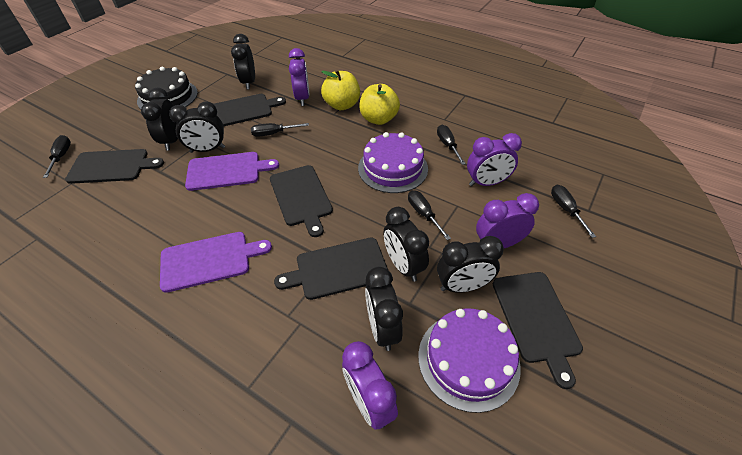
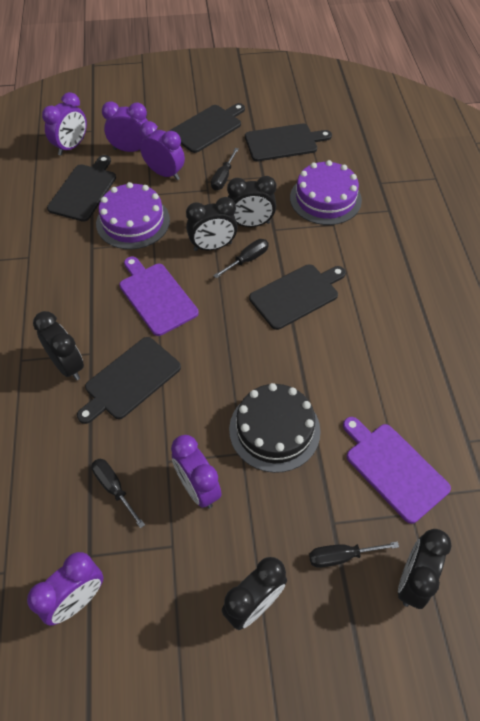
black clock: 6 -> 5
black screwdriver: 5 -> 4
purple clock: 4 -> 5
yellow apple: 2 -> 0

